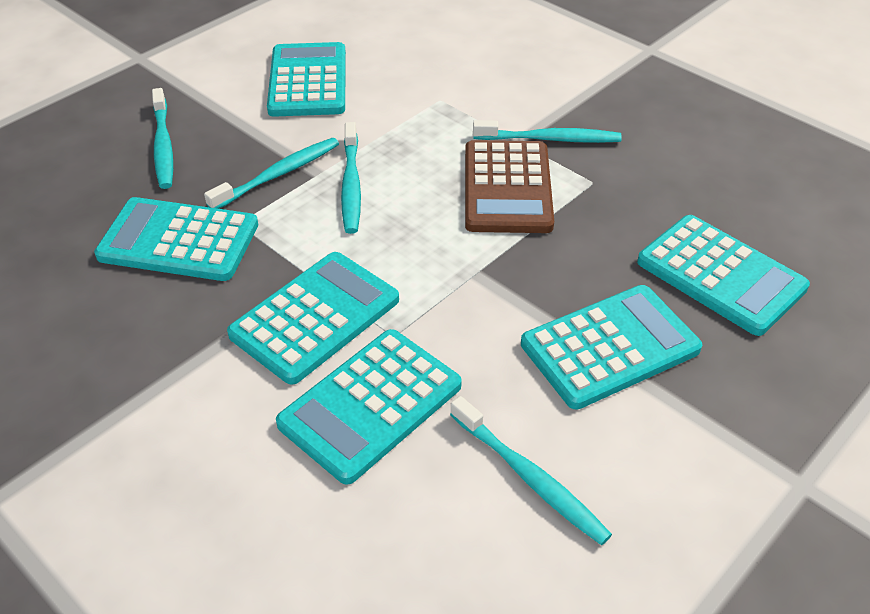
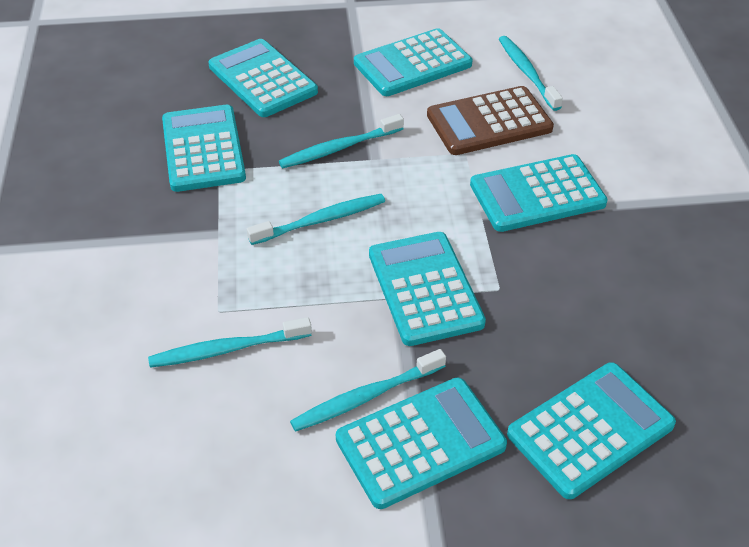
turquoise calculator: 6 -> 7

